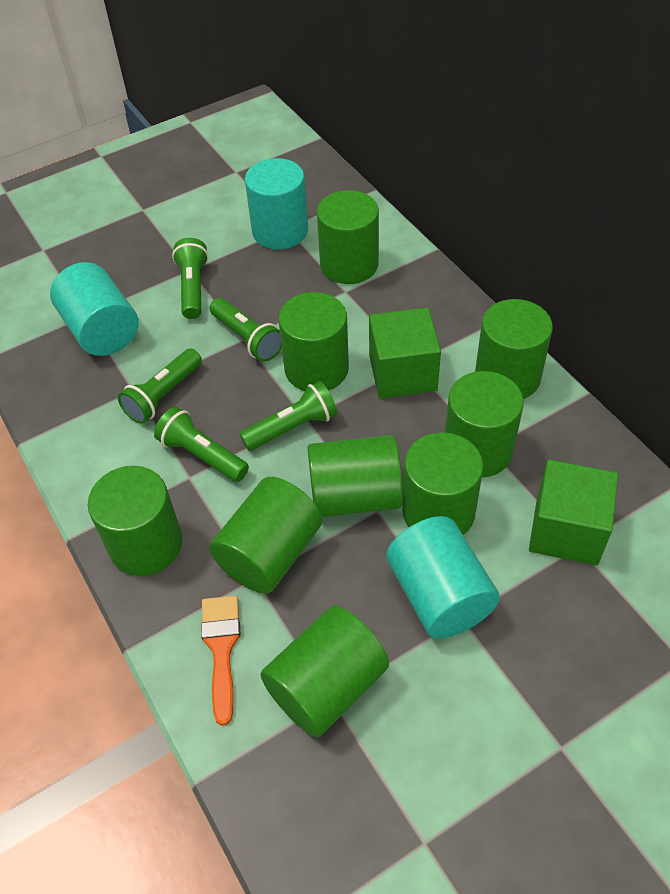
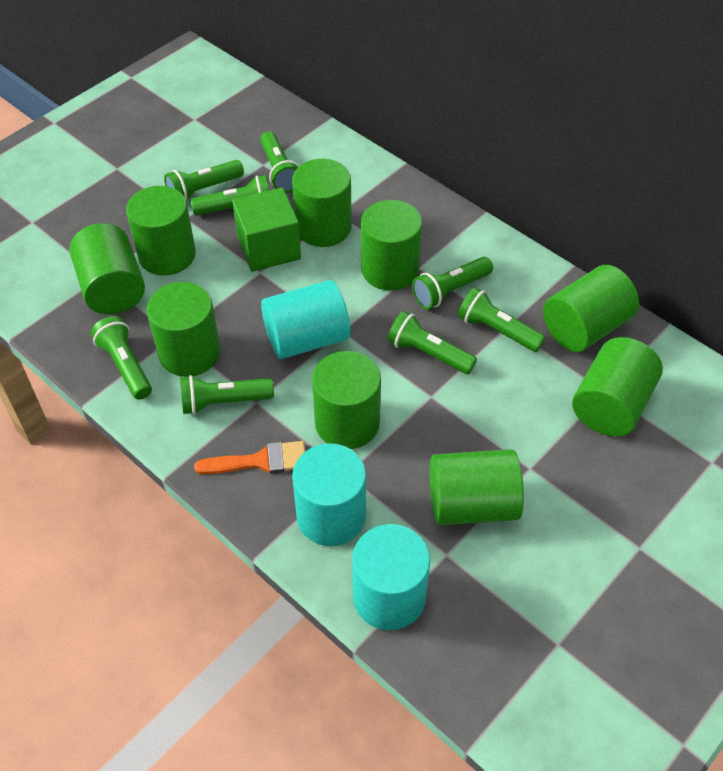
green cube: 2 -> 1
green flashlight: 5 -> 8

